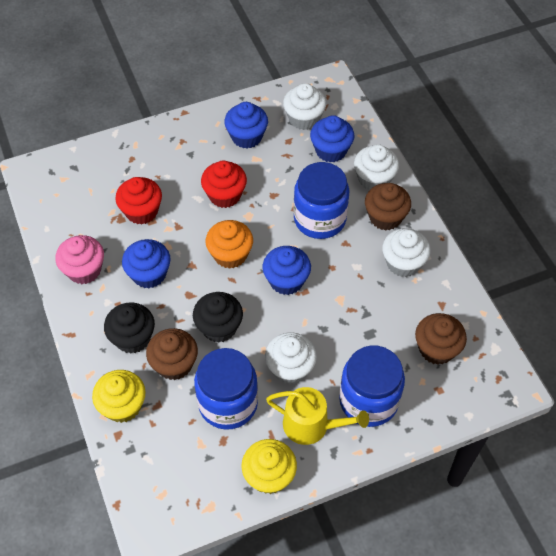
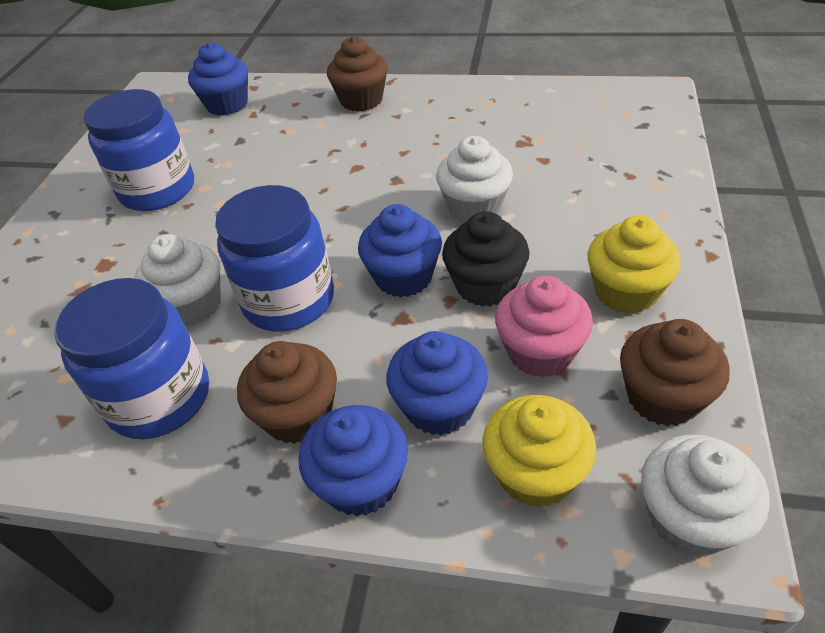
black cupcake: 2 -> 1
orange cupcake: 1 -> 0
red cupcake: 2 -> 0
white cupcake: 4 -> 3
yellow watering can: 1 -> 0

